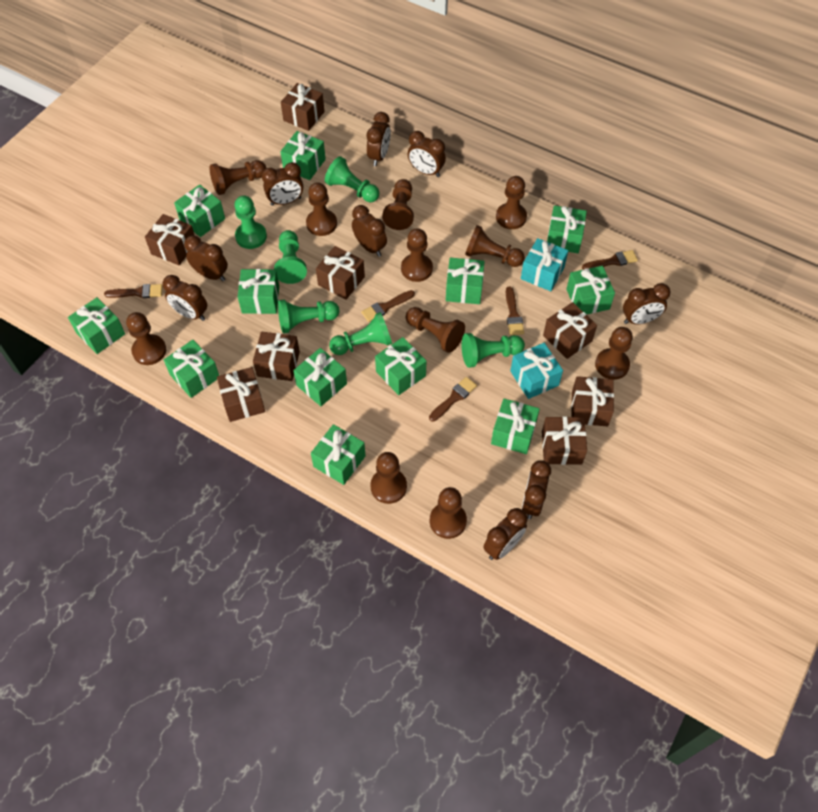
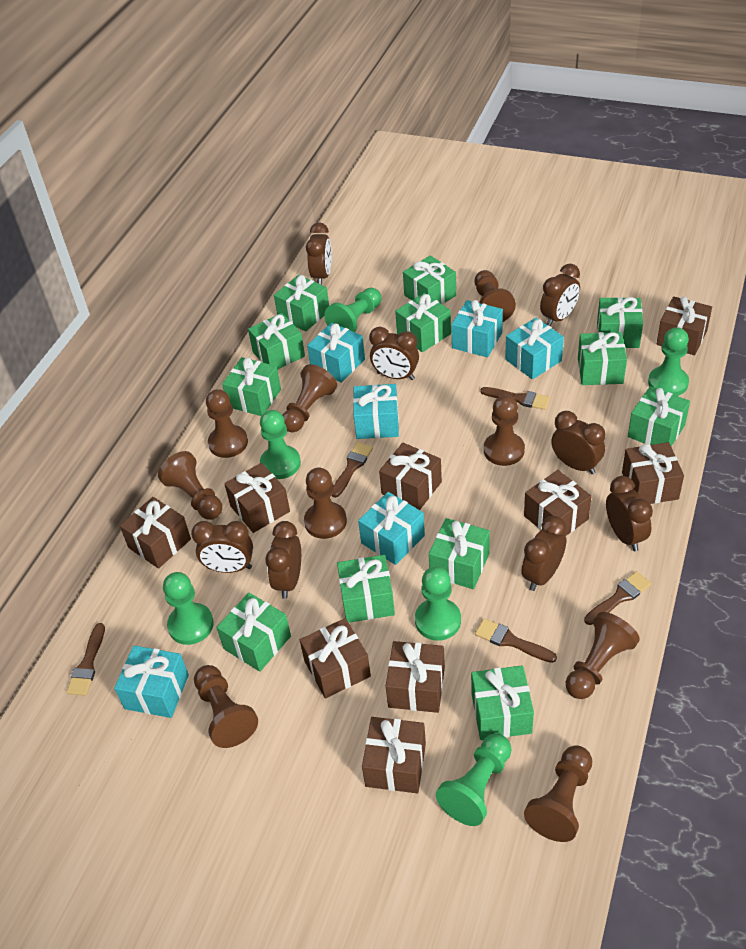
brown clock: 9 -> 8
brown gift: 8 -> 9
brown pawn: 11 -> 9
turquoise gift: 2 -> 6

